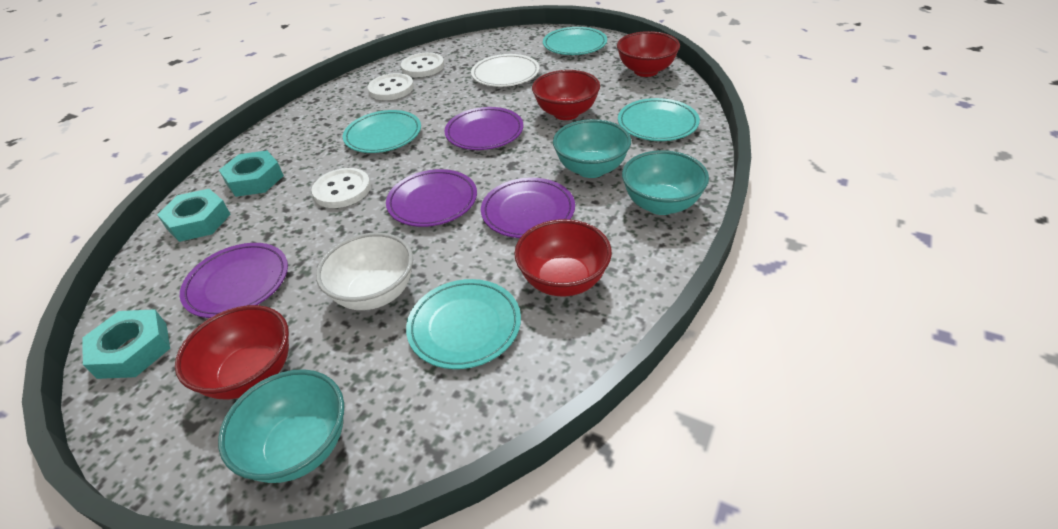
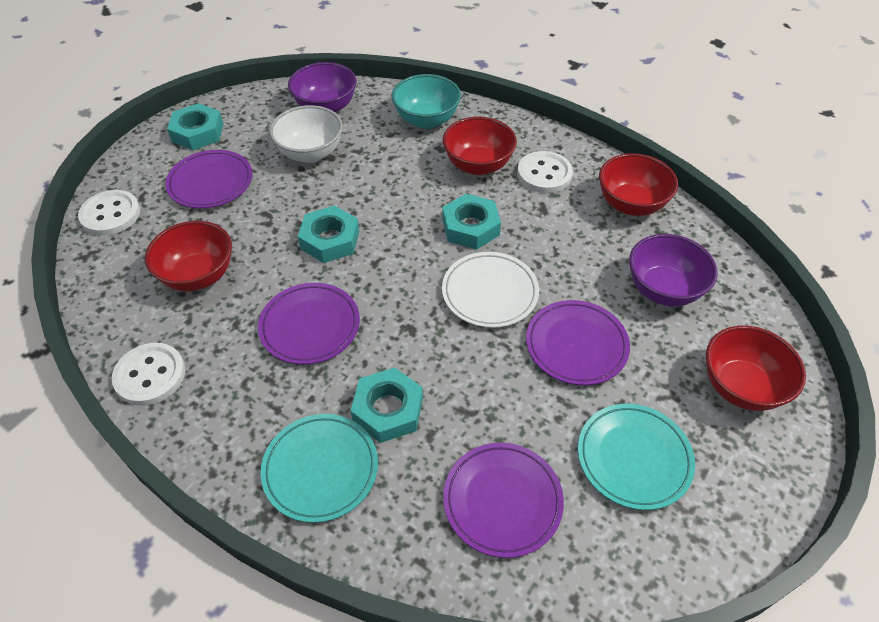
purple bowl: 0 -> 2
turquoise bowl: 3 -> 1
turquoise nut: 3 -> 4
turquoise plate: 4 -> 2

